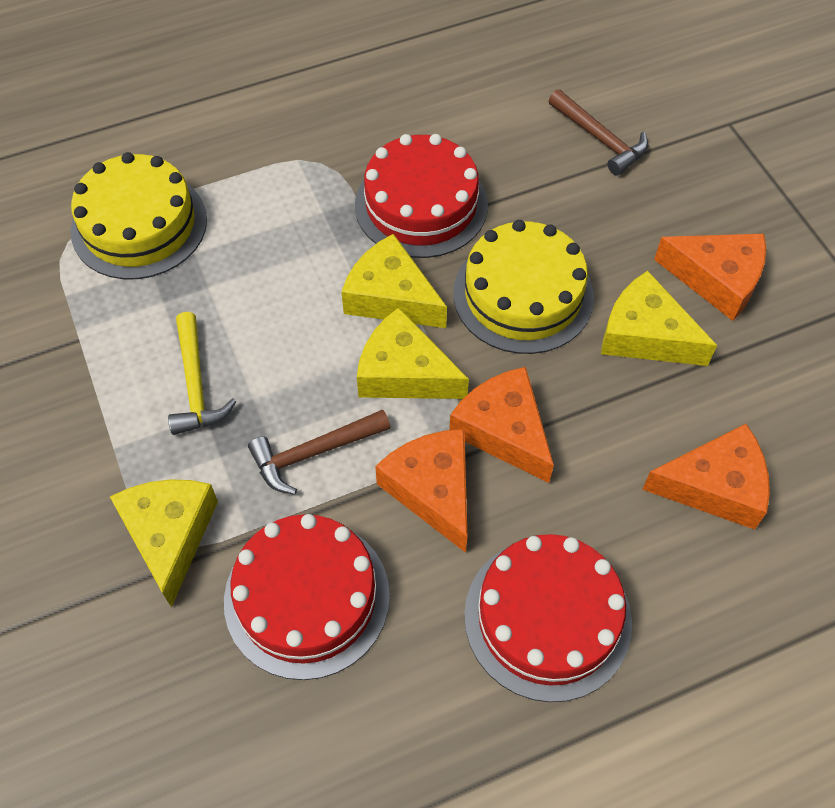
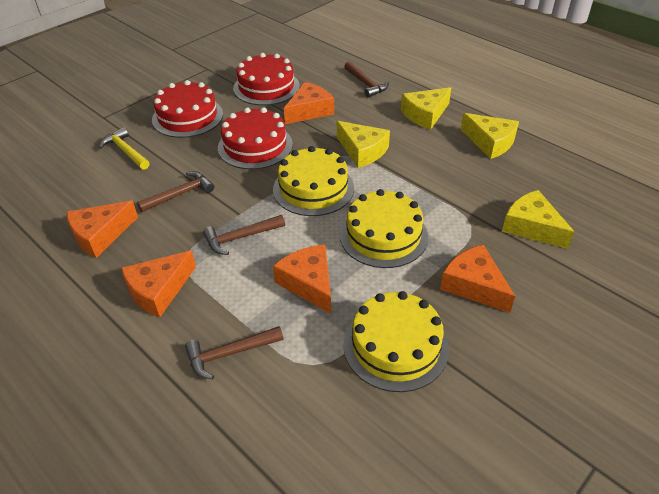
brown hammer: 2 -> 4
orange cheese: 4 -> 5
yellow cake: 2 -> 3

